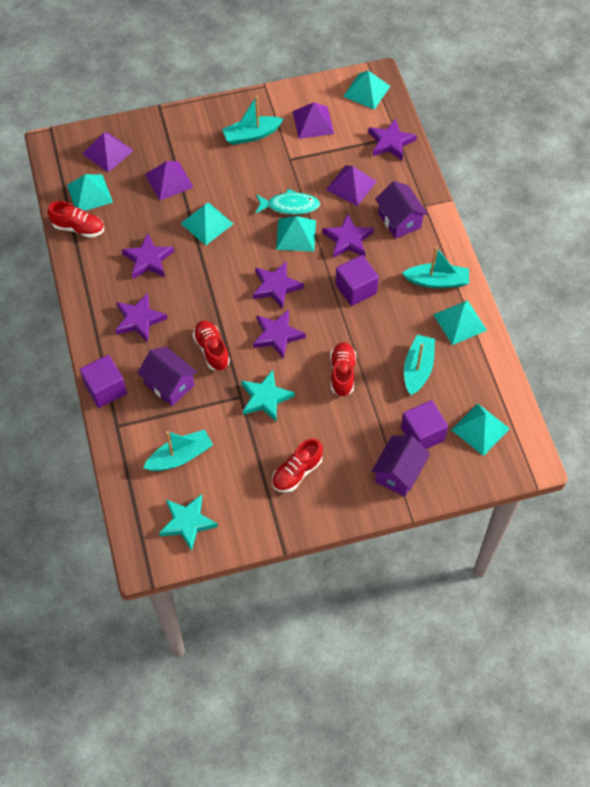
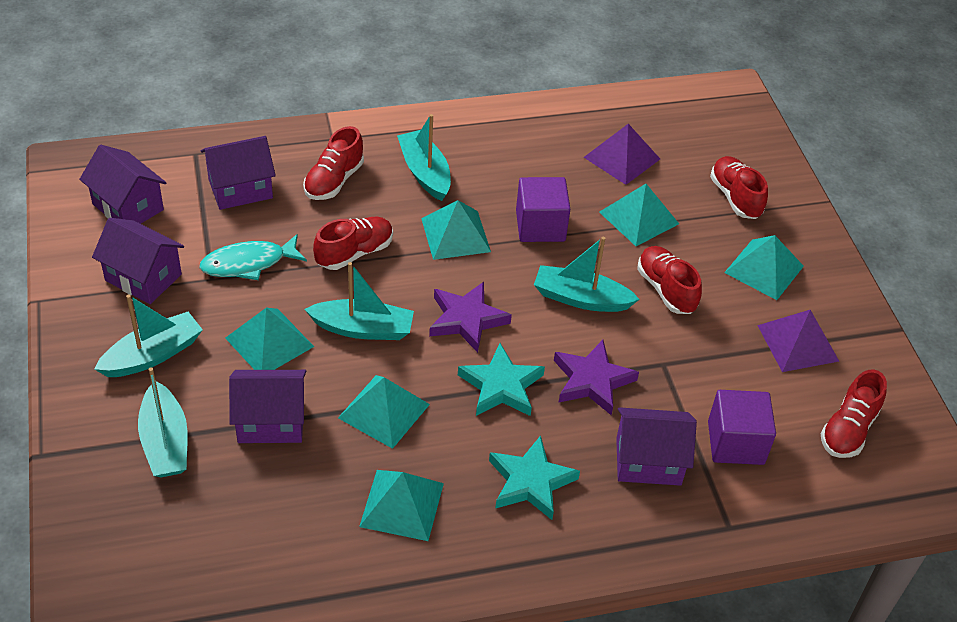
purple cube: 3 -> 2
purple house: 3 -> 5
purple pyramid: 4 -> 2
purple star: 6 -> 2
red shoe: 4 -> 5
turquoise boat: 4 -> 5

